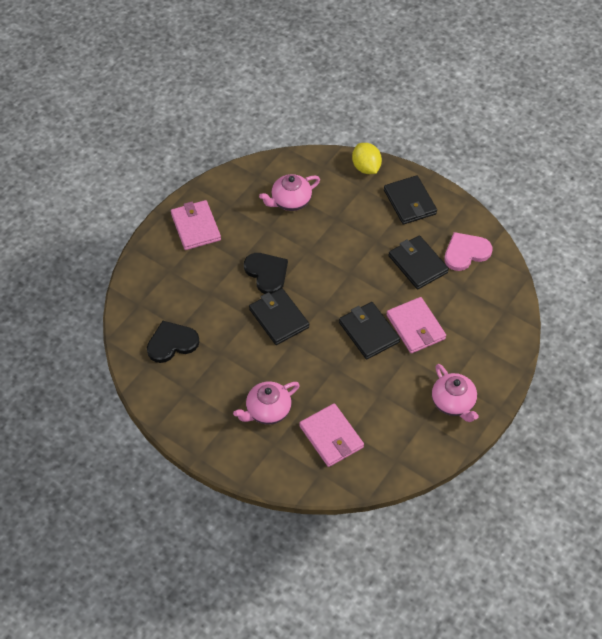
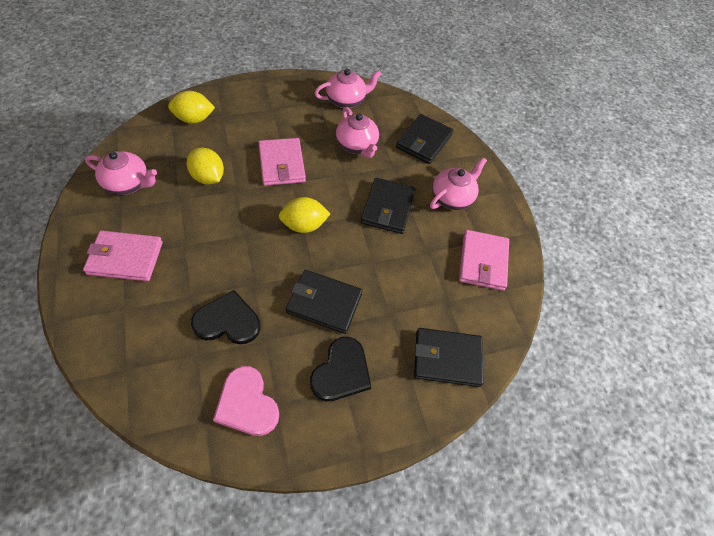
pink teapot: 3 -> 4
yellow lemon: 1 -> 3

